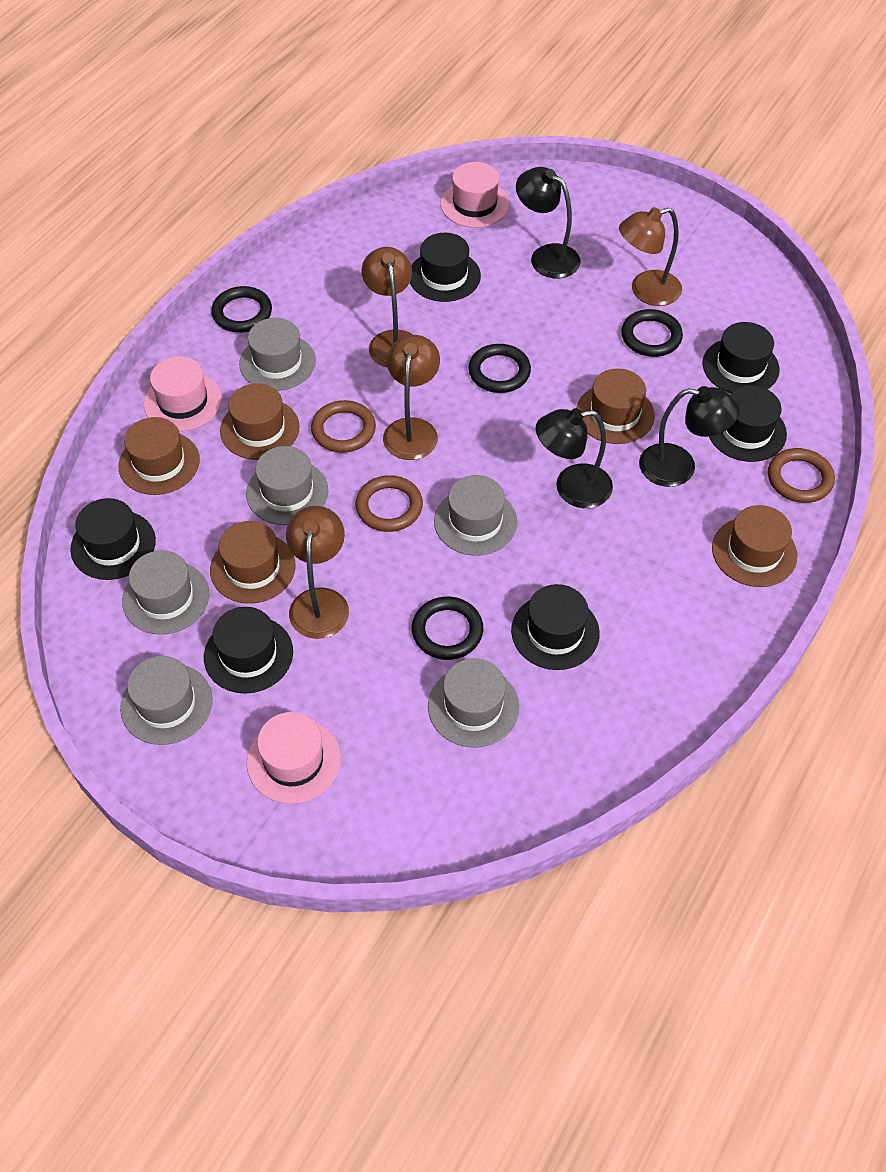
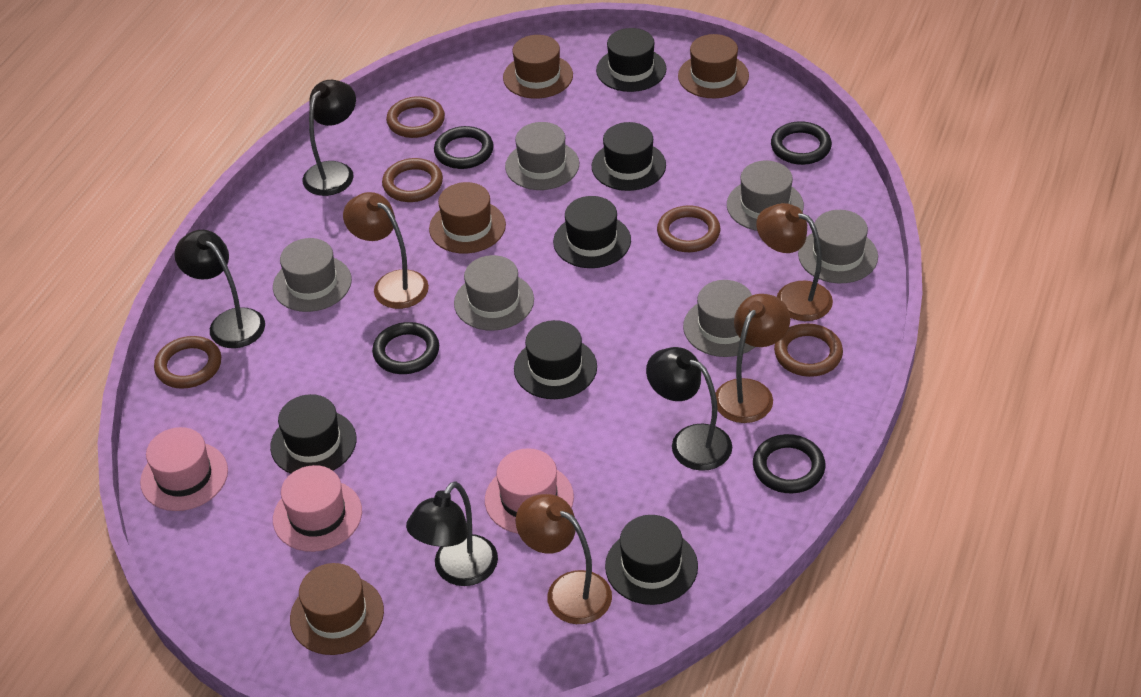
black lamp: 3 -> 4
brown hat: 5 -> 4
brown ring: 3 -> 5

